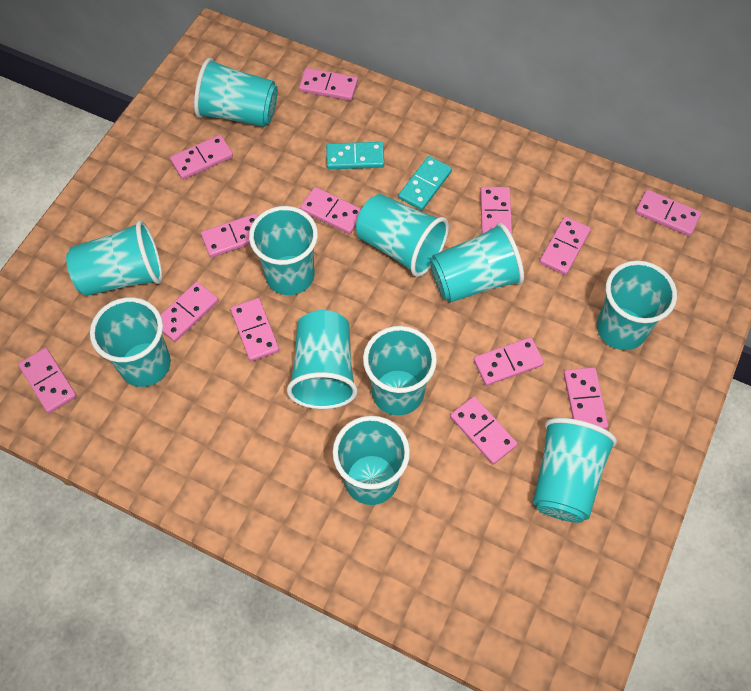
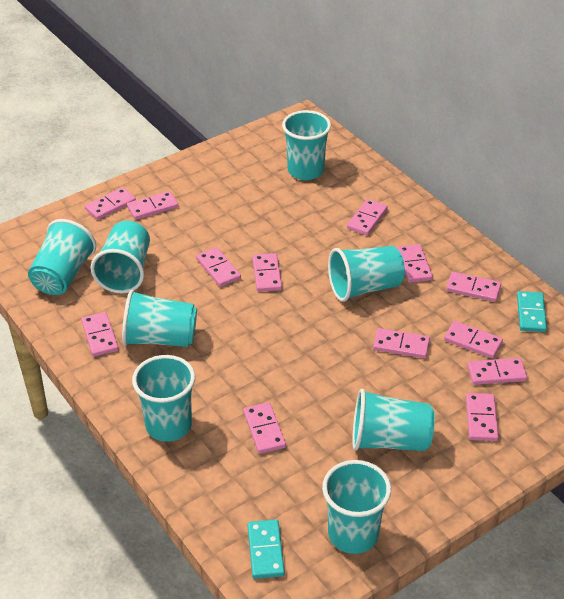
turquoise cup: 11 -> 8

